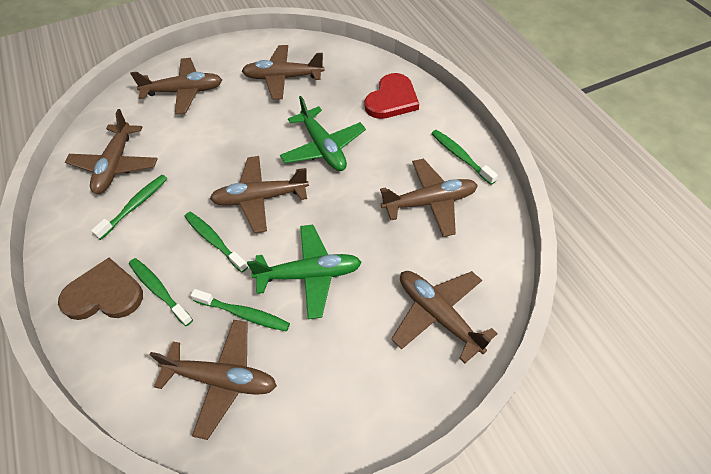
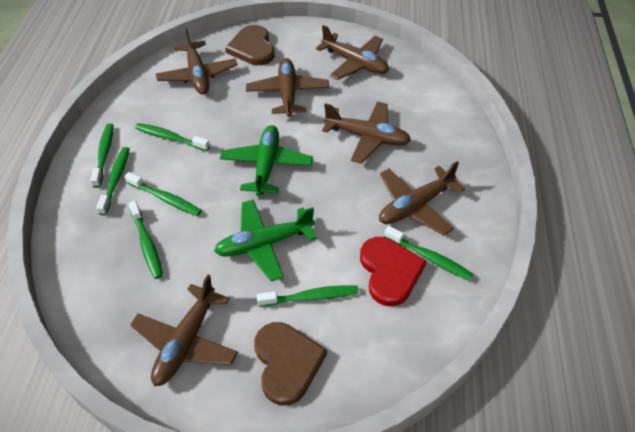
brown heart: 1 -> 2
brown plane: 7 -> 6
green toothbrush: 5 -> 7

